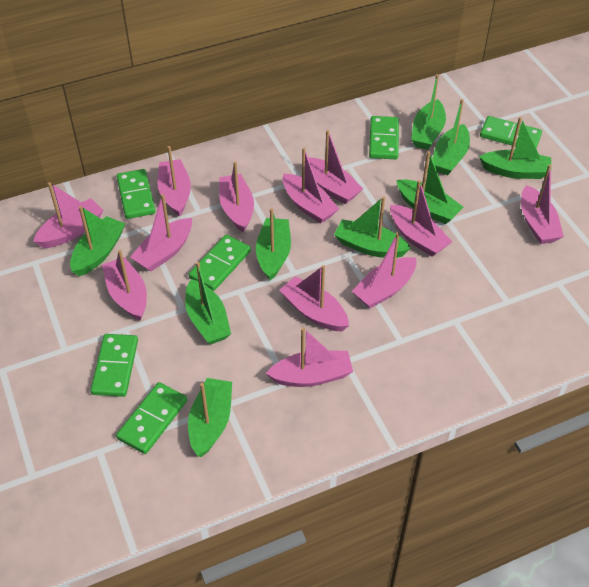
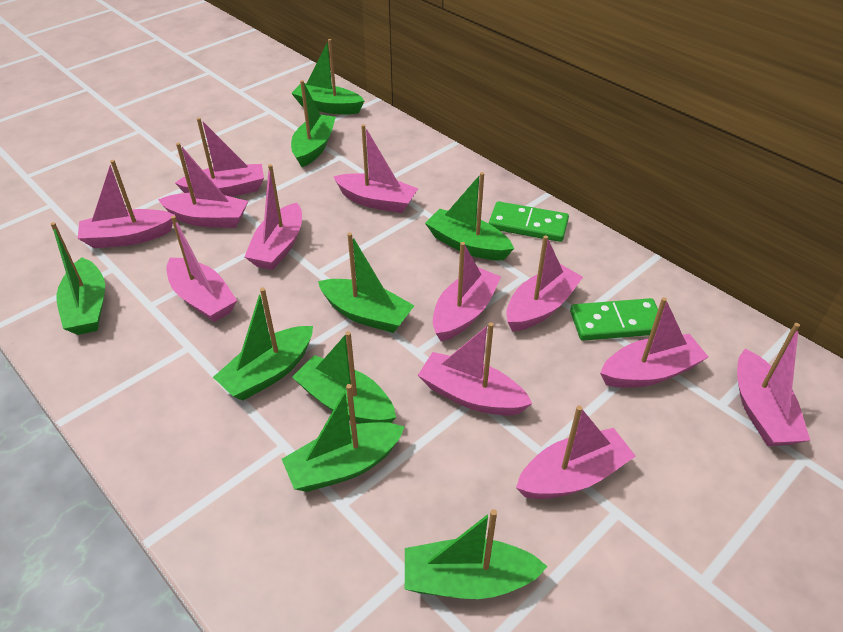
green domino: 6 -> 2

